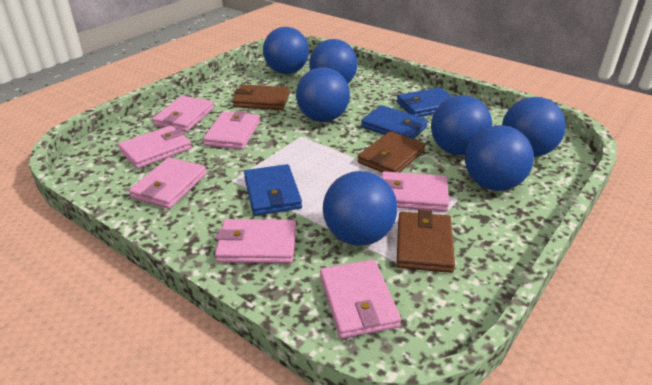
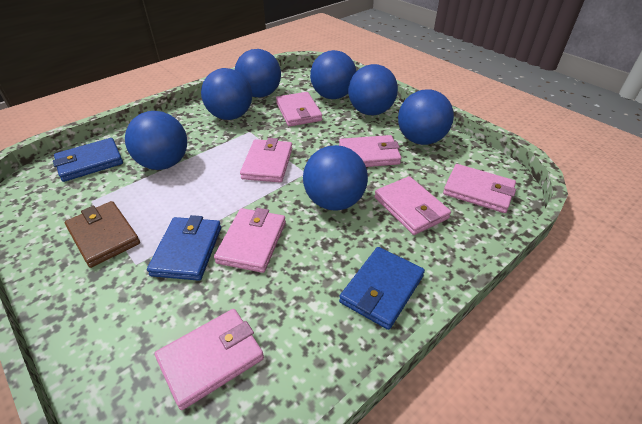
brown wallet: 3 -> 1

